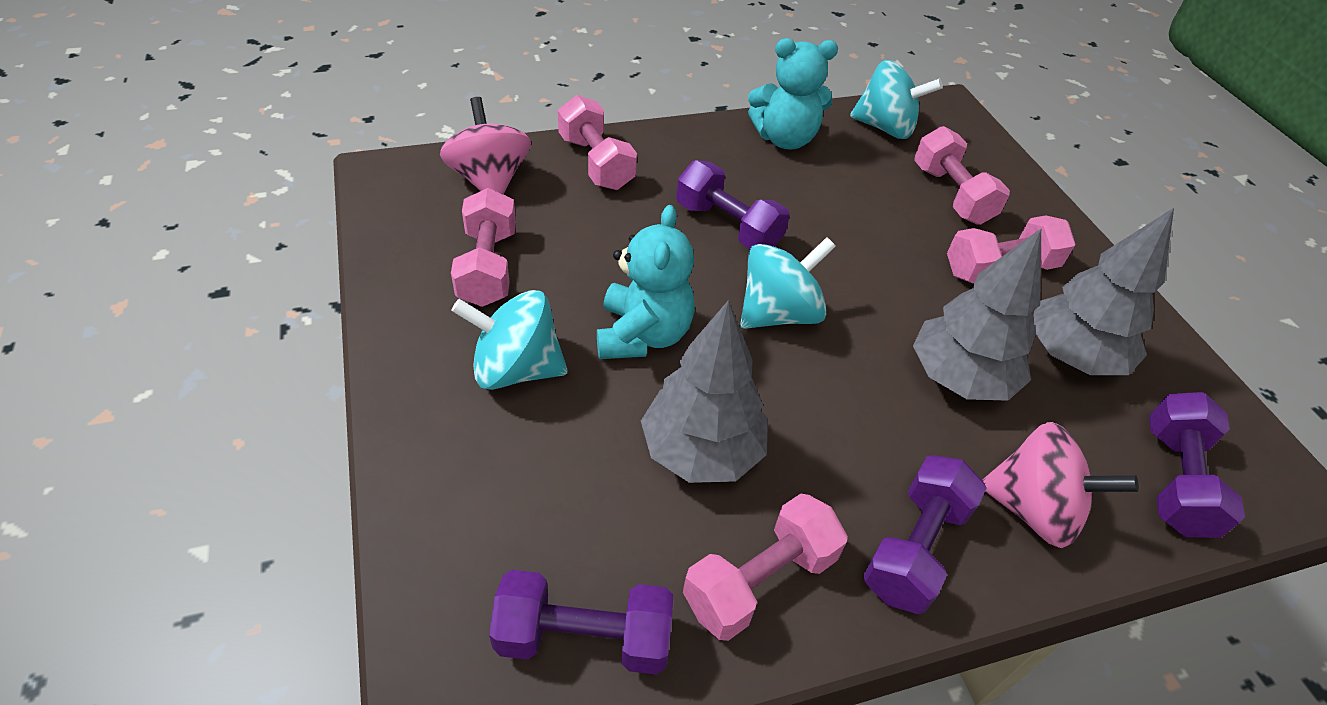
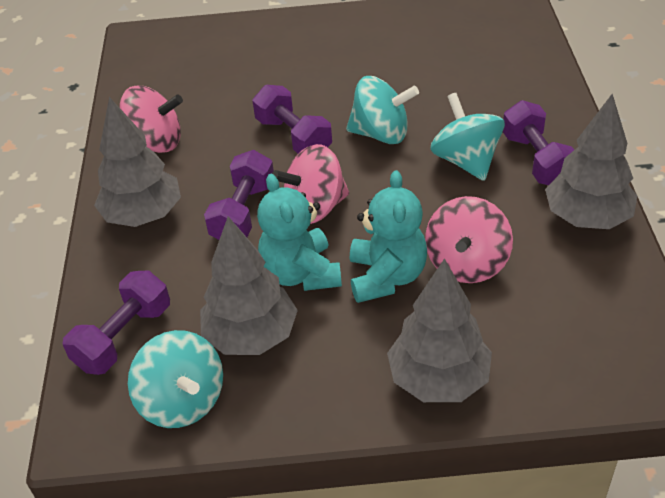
grey tree: 3 -> 4
pink dumbbell: 5 -> 0
pink spinning top: 2 -> 3

